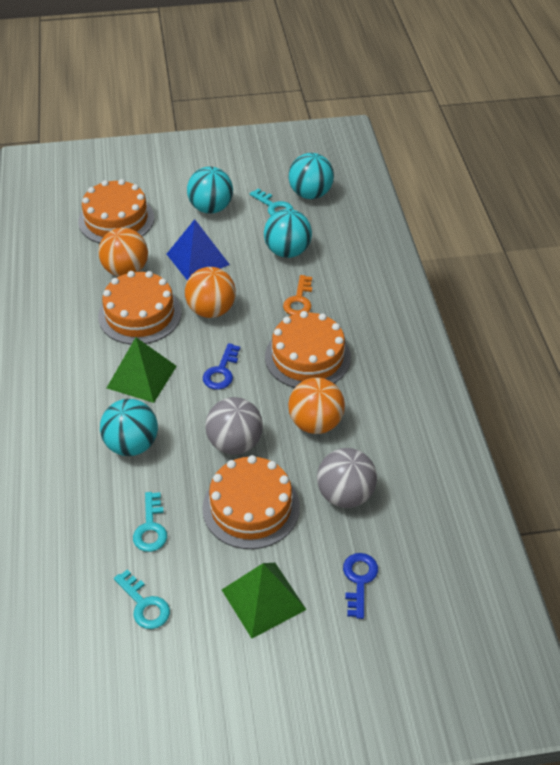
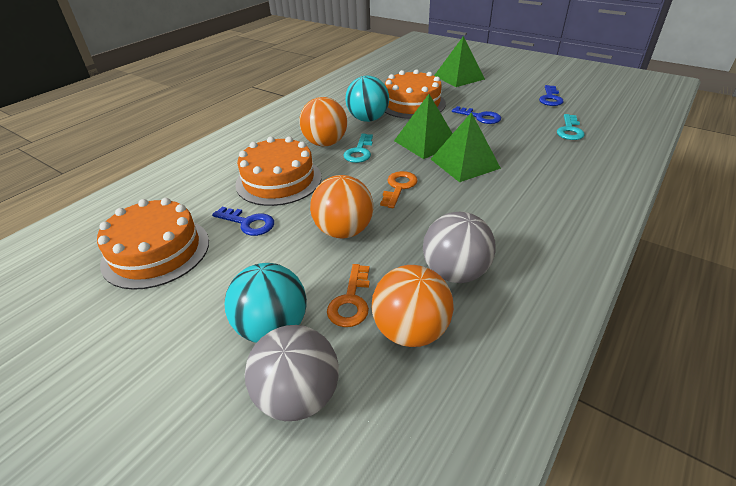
blue key: 2 -> 3
blue pyramid: 1 -> 0
green pyramid: 2 -> 3
orange cake: 4 -> 3
orange key: 1 -> 2
turquoise ball: 4 -> 2
turquoise key: 3 -> 2

